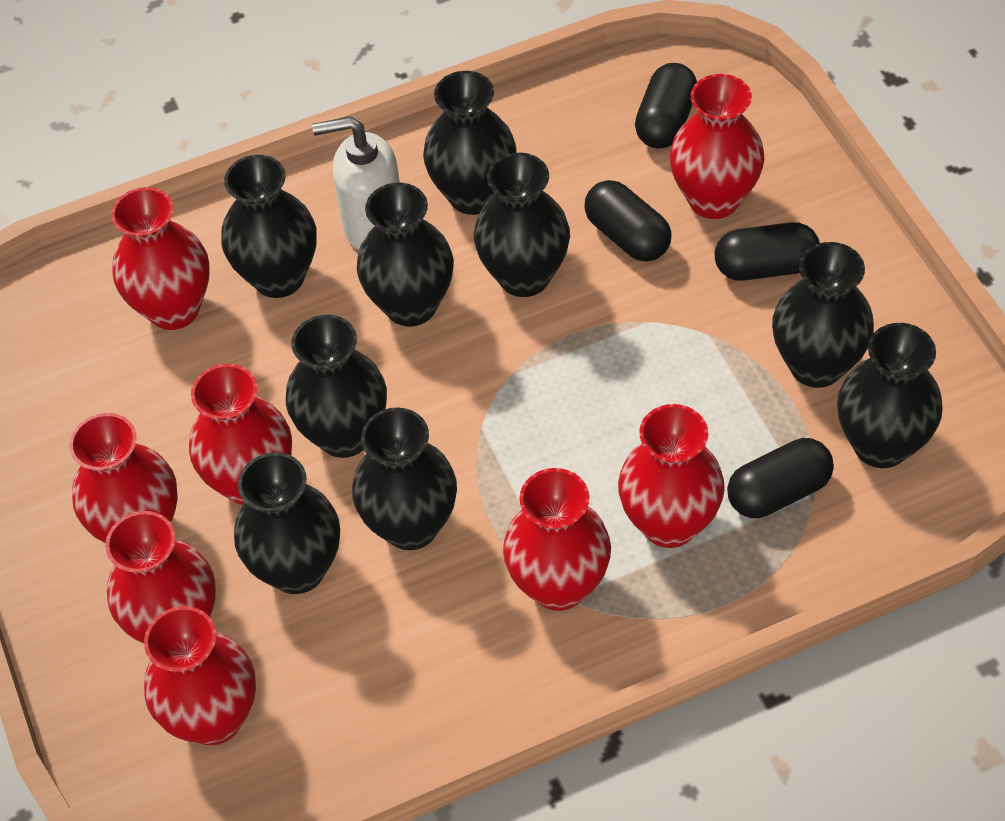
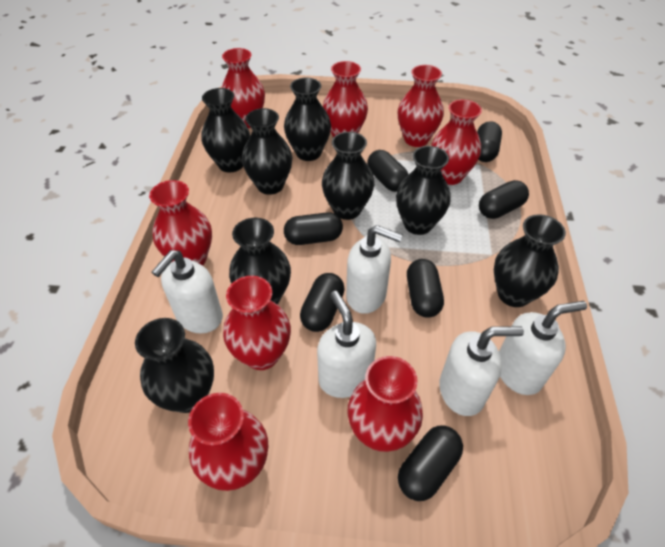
black capsule: 4 -> 7
black vase: 9 -> 8
white soap dispenser: 1 -> 5

